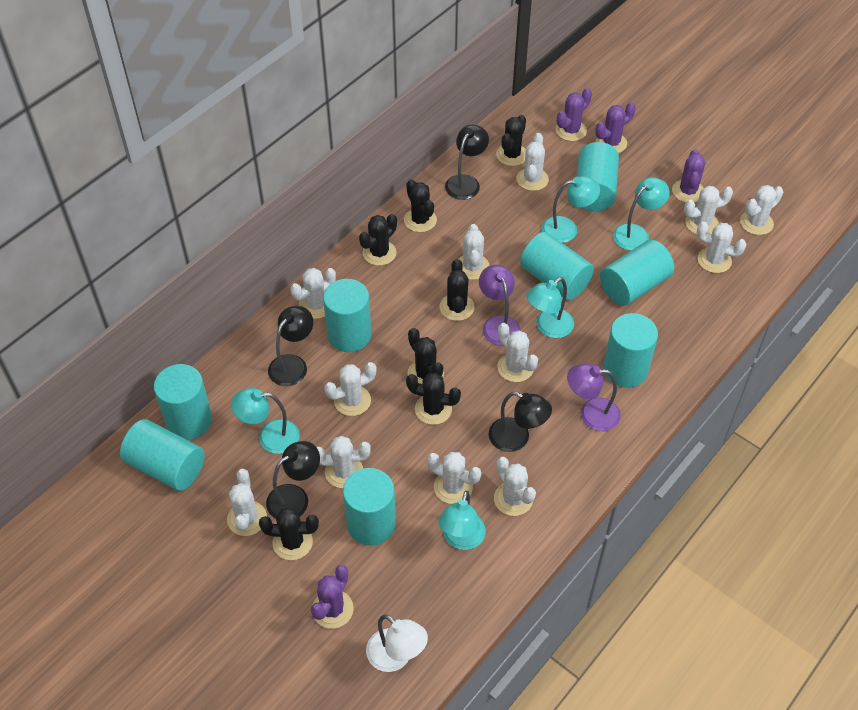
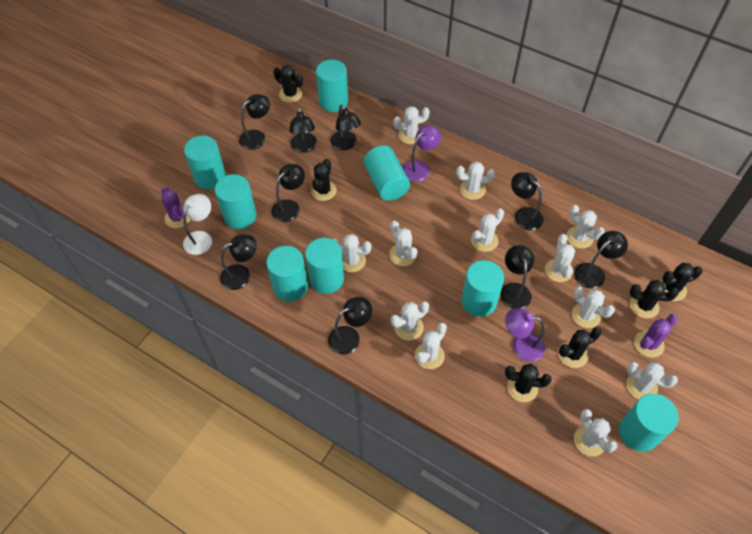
black cactus: 7 -> 6
black lamp: 4 -> 9
purple cactus: 4 -> 2
turquoise lamp: 5 -> 0

